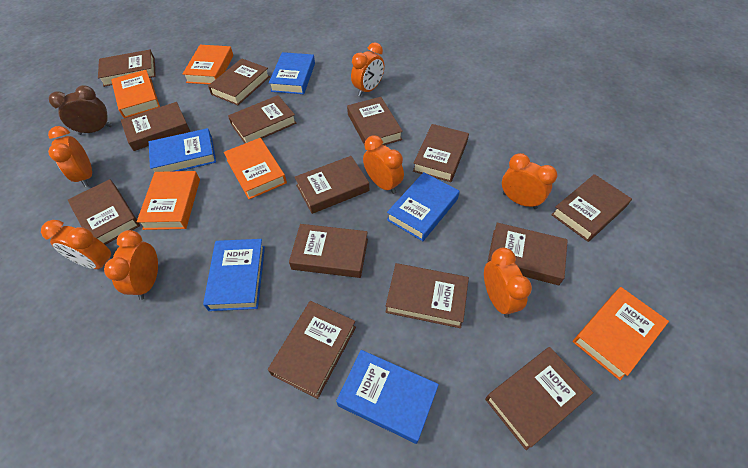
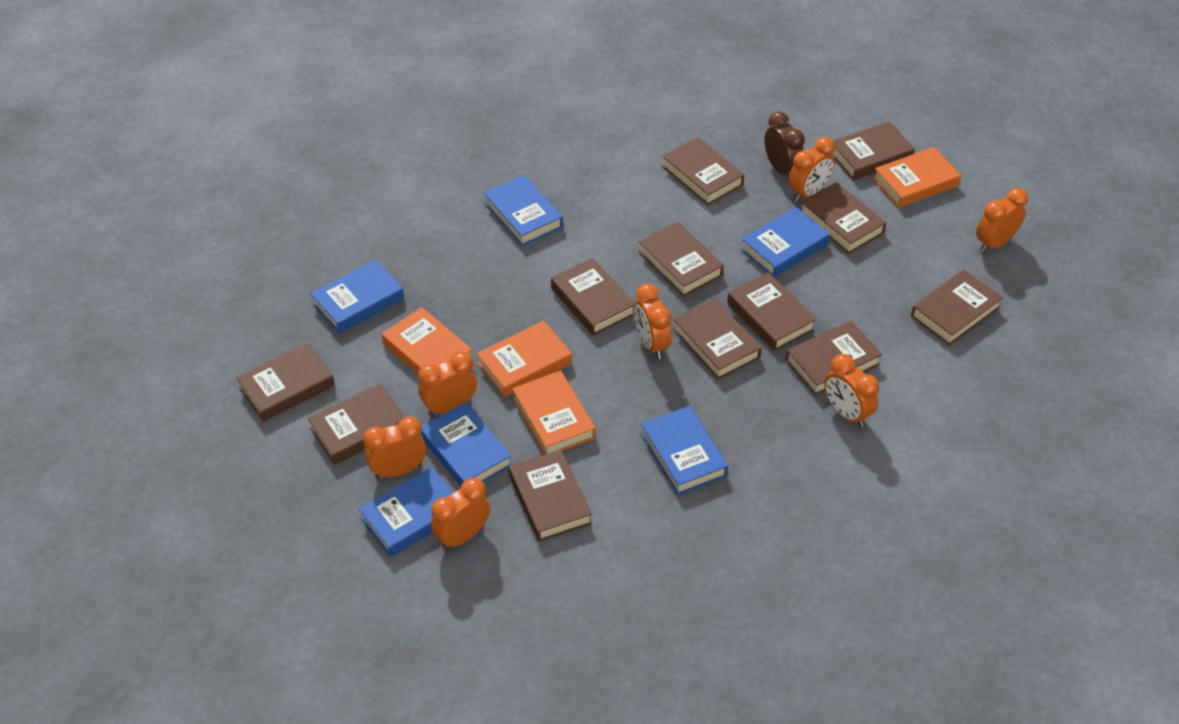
blue book: 5 -> 6
brown book: 14 -> 12
orange book: 5 -> 4

